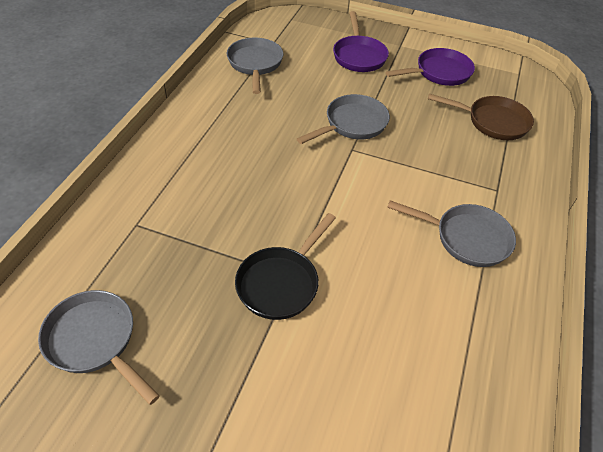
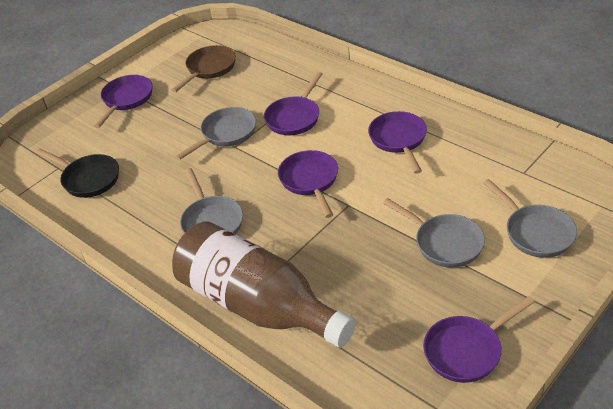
brown bottle: 0 -> 1
purple pan: 2 -> 5

